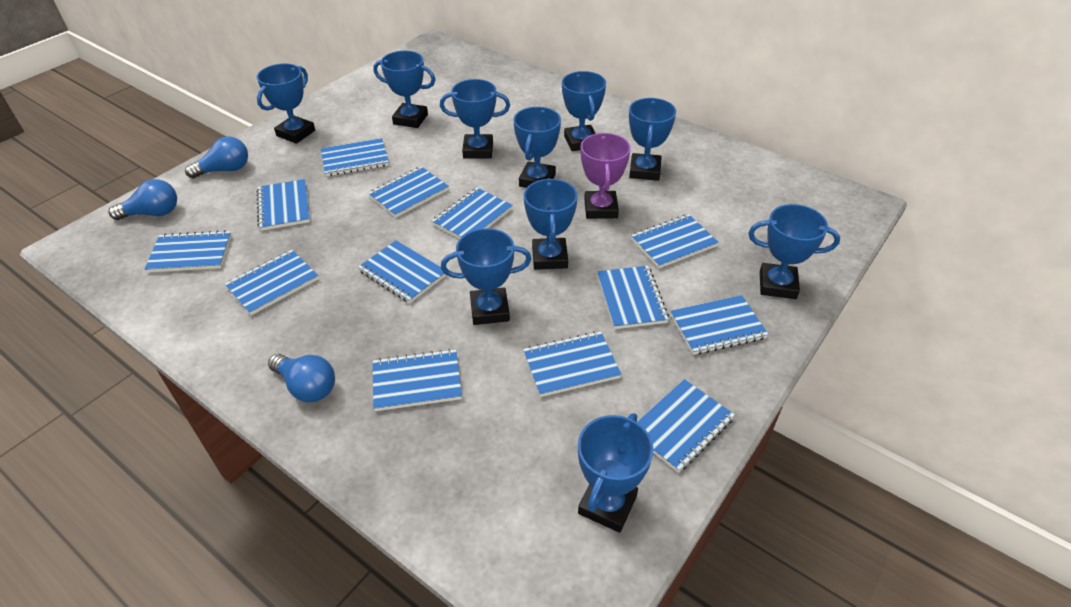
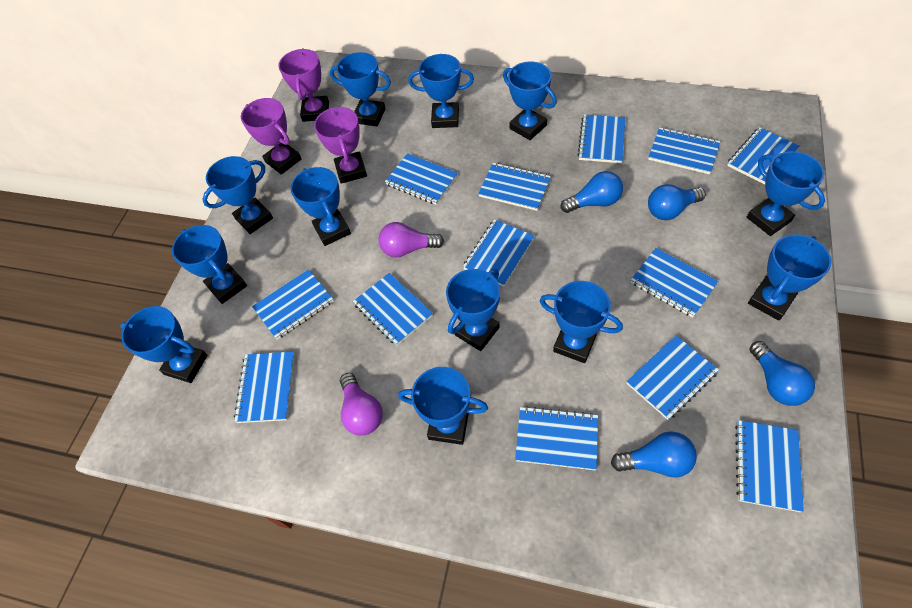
blue light bulb: 3 -> 4
blue trophy: 10 -> 12
purple light bulb: 0 -> 2
purple trophy: 1 -> 3

